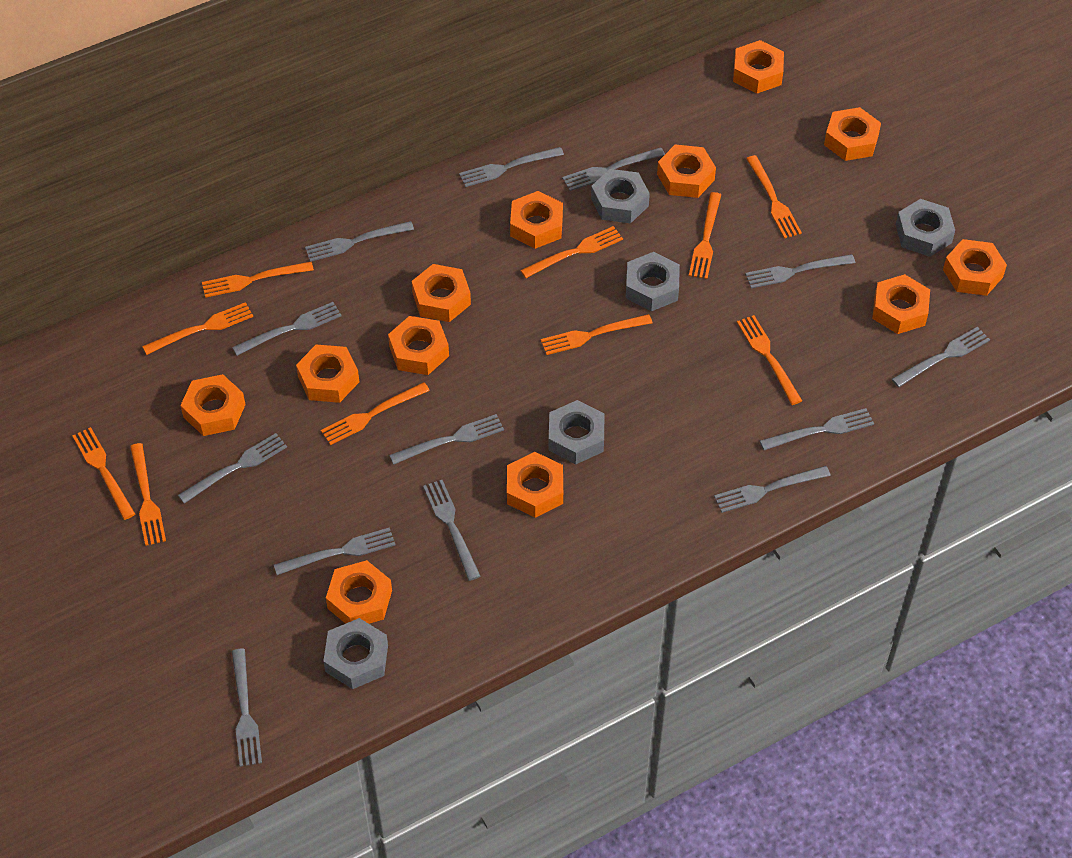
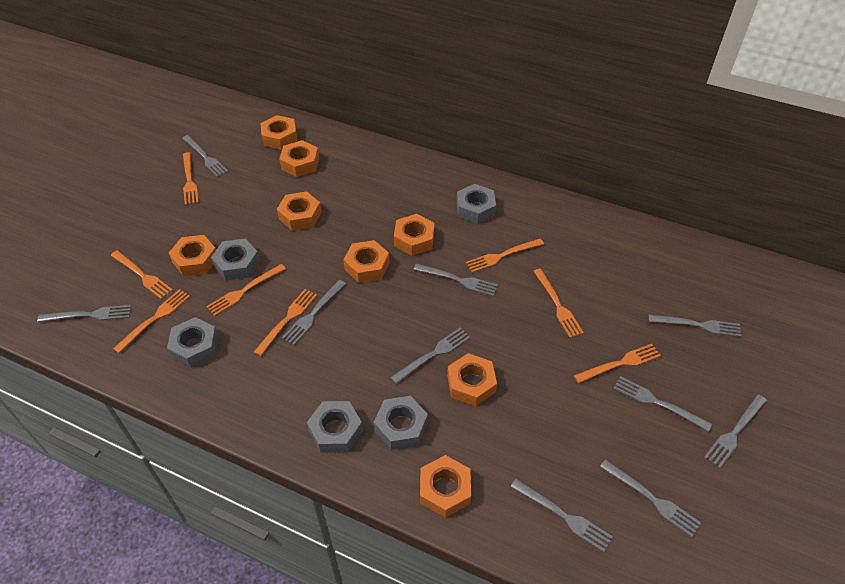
grey fork: 13 -> 10
orange fork: 10 -> 8
orange nut: 12 -> 8

